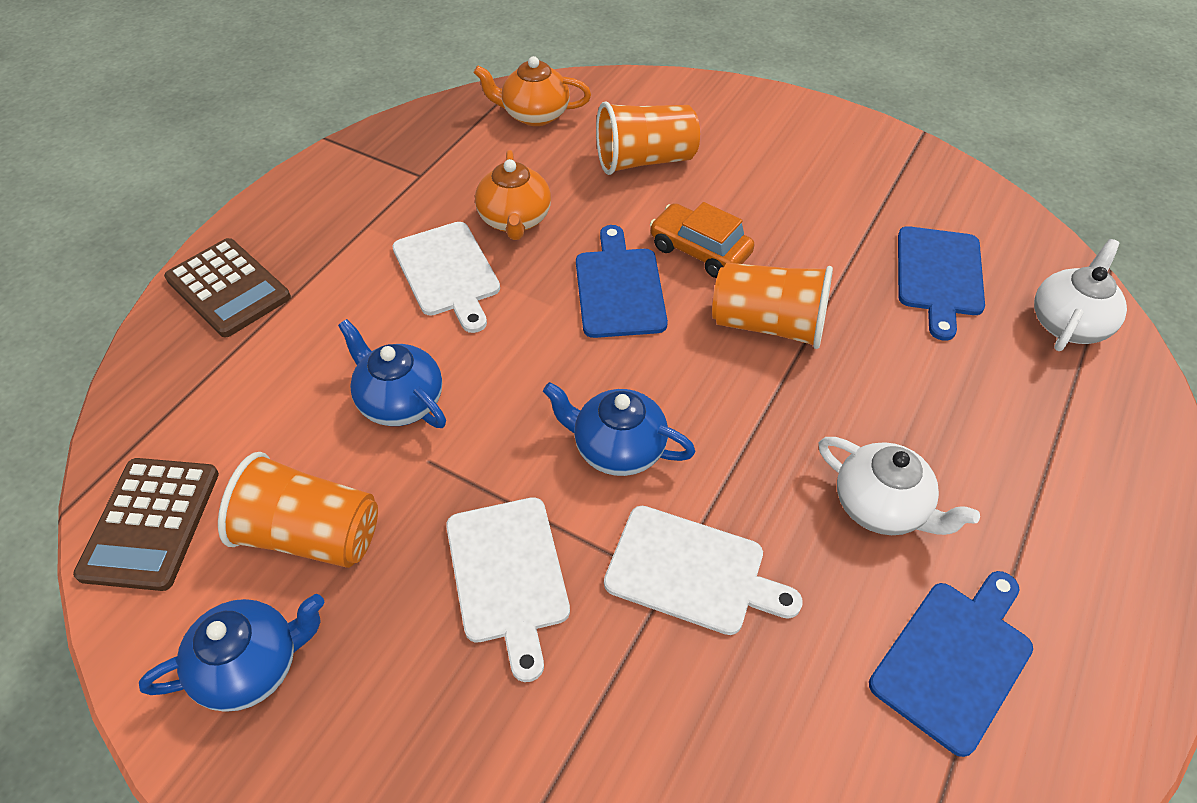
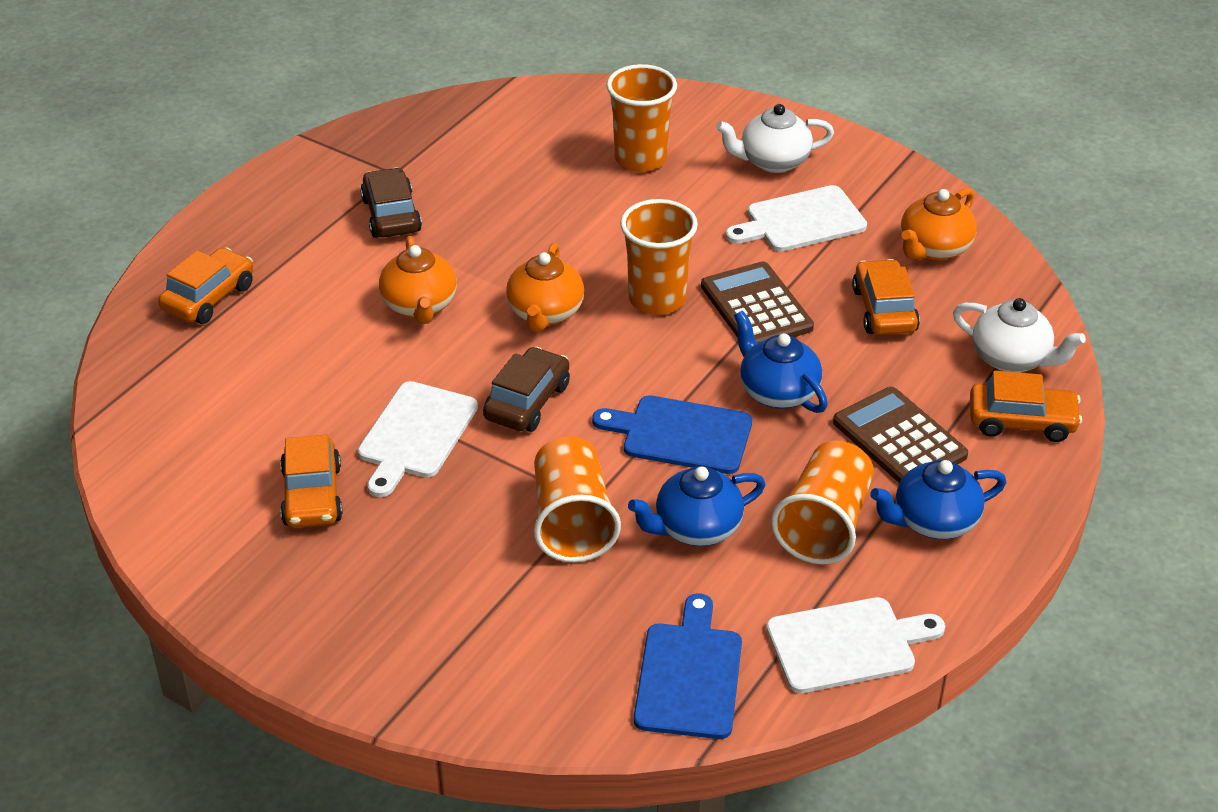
blue cutting board: 3 -> 2
brown car: 0 -> 2
orange car: 1 -> 4
orange cup: 3 -> 4
orange teapot: 2 -> 3

